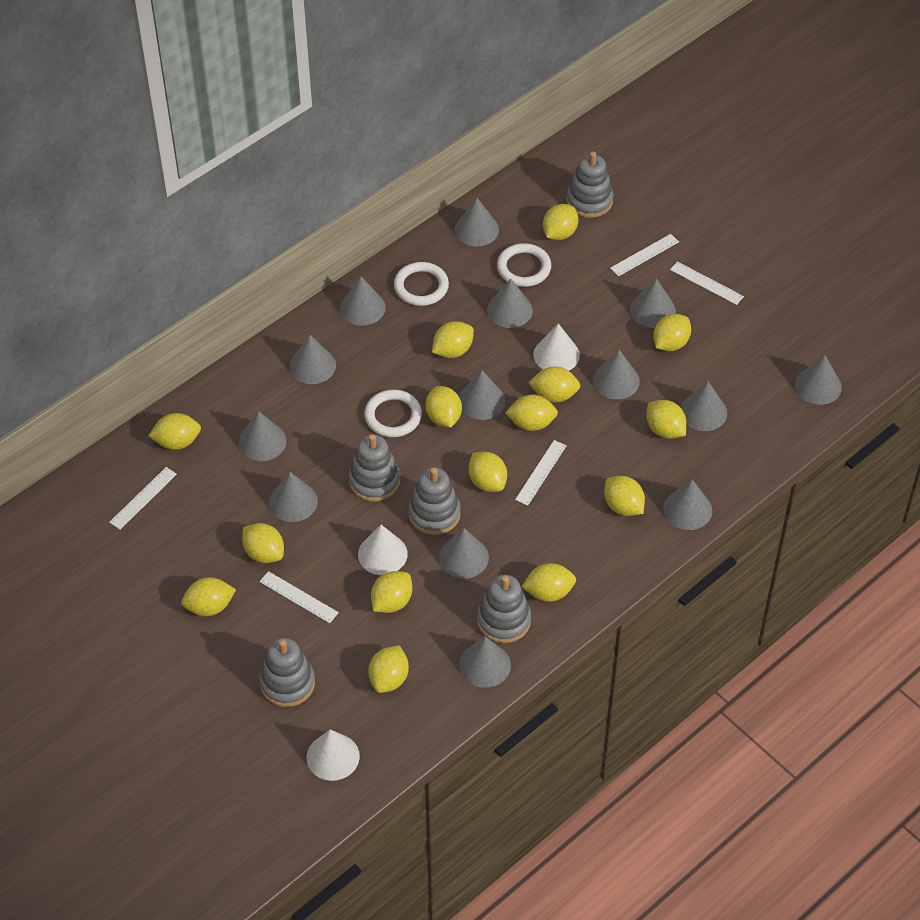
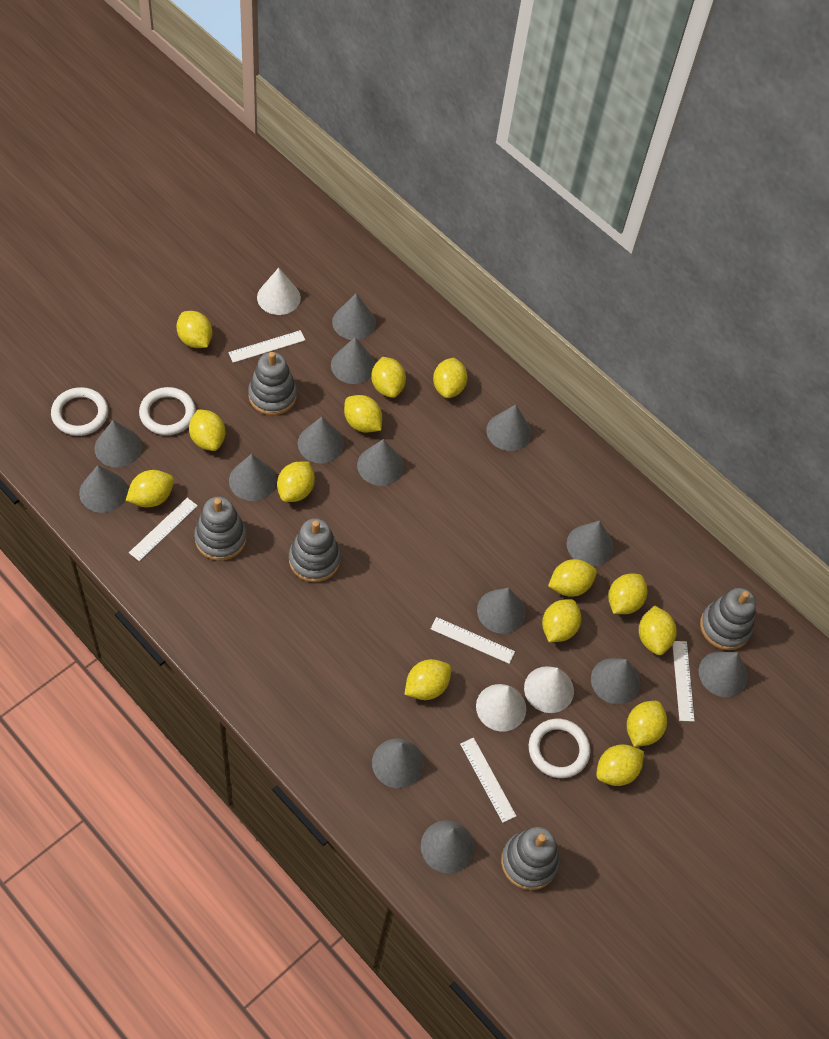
yellow lemon: 15 -> 14

